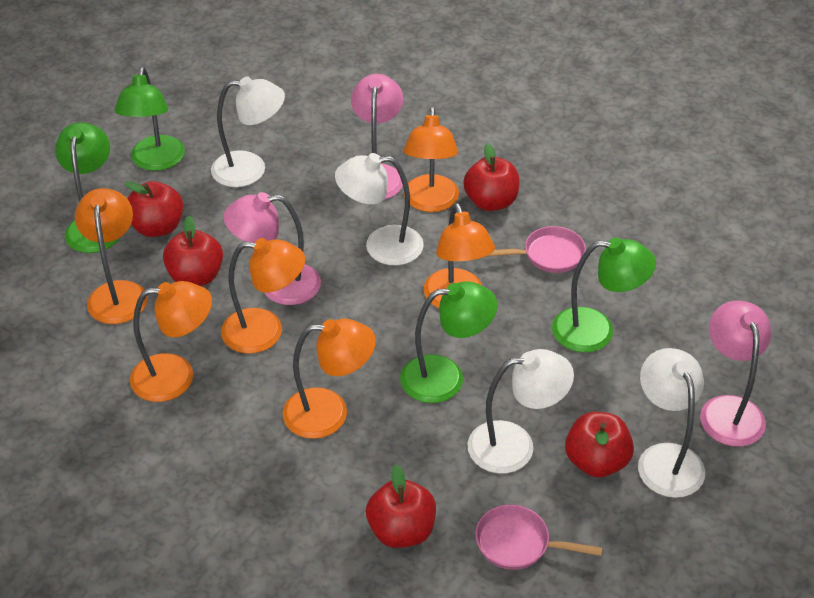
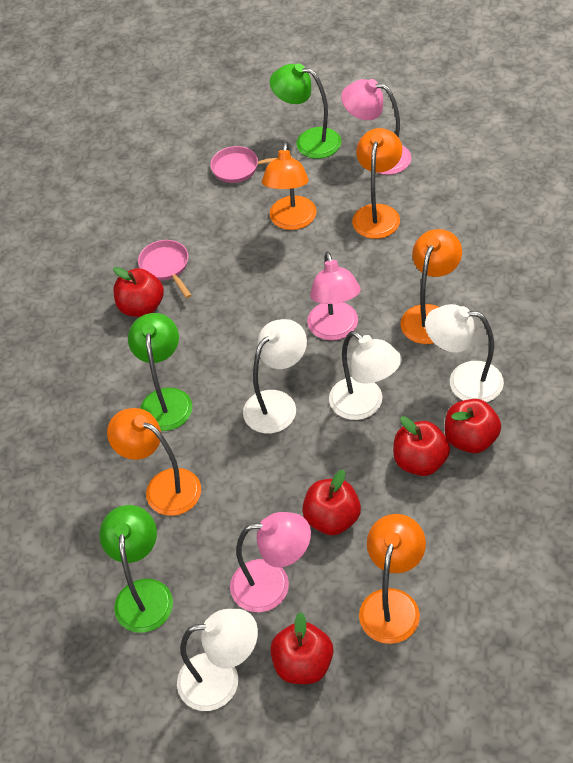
green lamp: 4 -> 3
orange lamp: 6 -> 5

